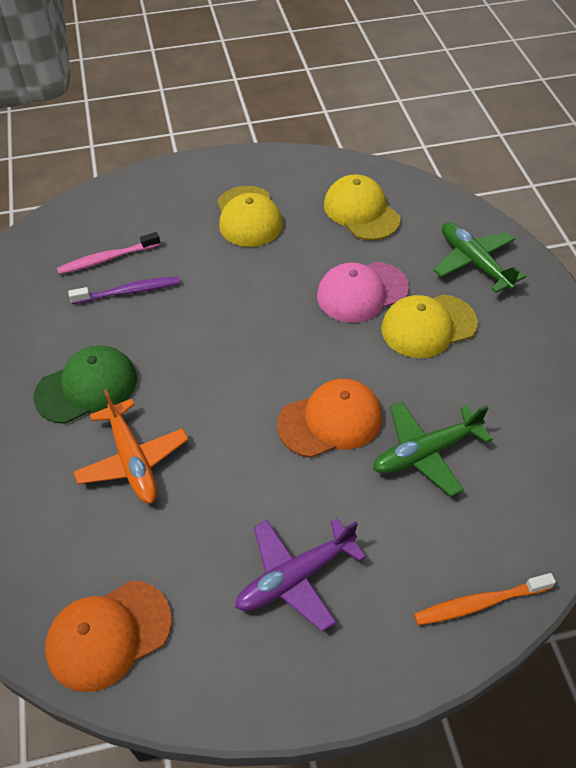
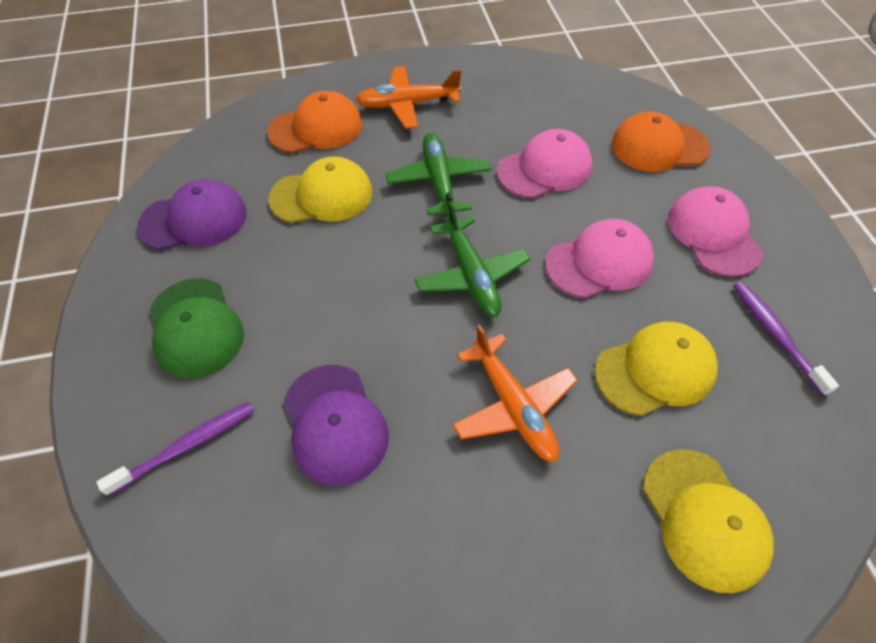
orange plane: 1 -> 2
orange toothbrush: 1 -> 0
pink cap: 1 -> 3
pink toothbrush: 1 -> 0
purple cap: 0 -> 2
purple plane: 1 -> 0
purple toothbrush: 1 -> 2

